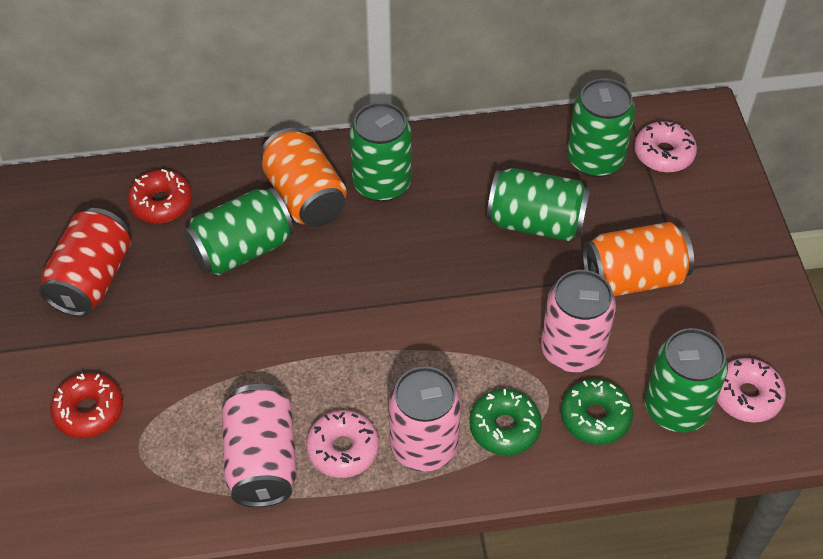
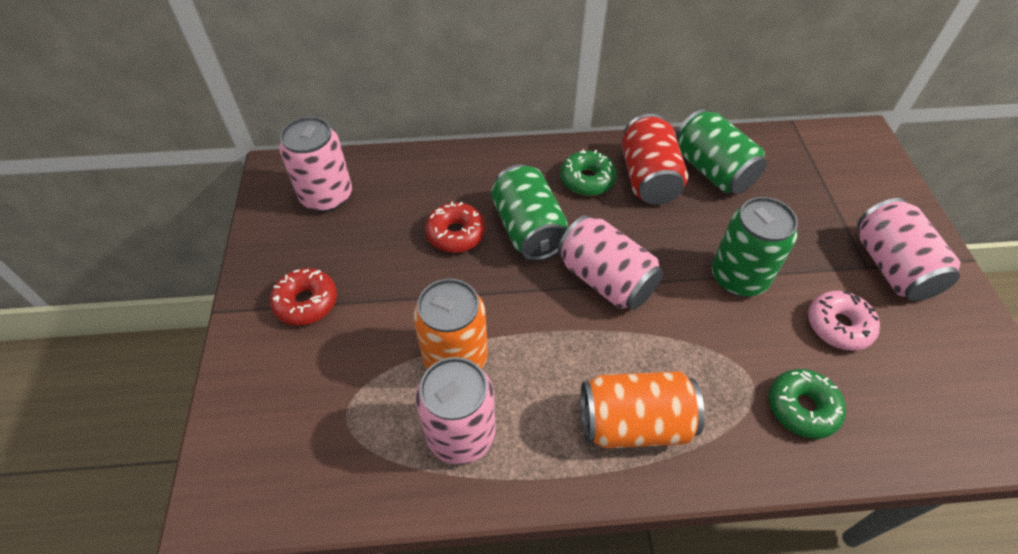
green can: 5 -> 3
pink can: 3 -> 4
pink donut: 3 -> 1

